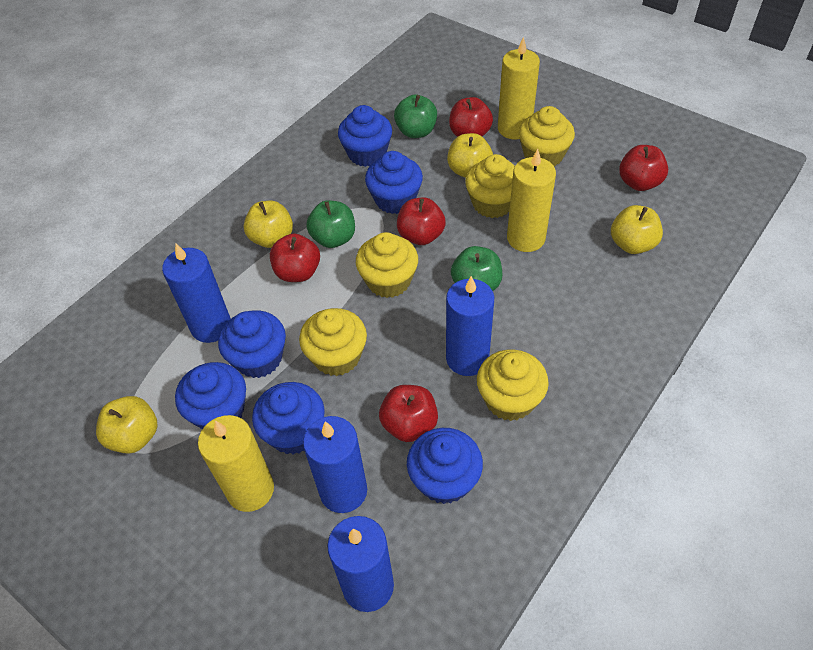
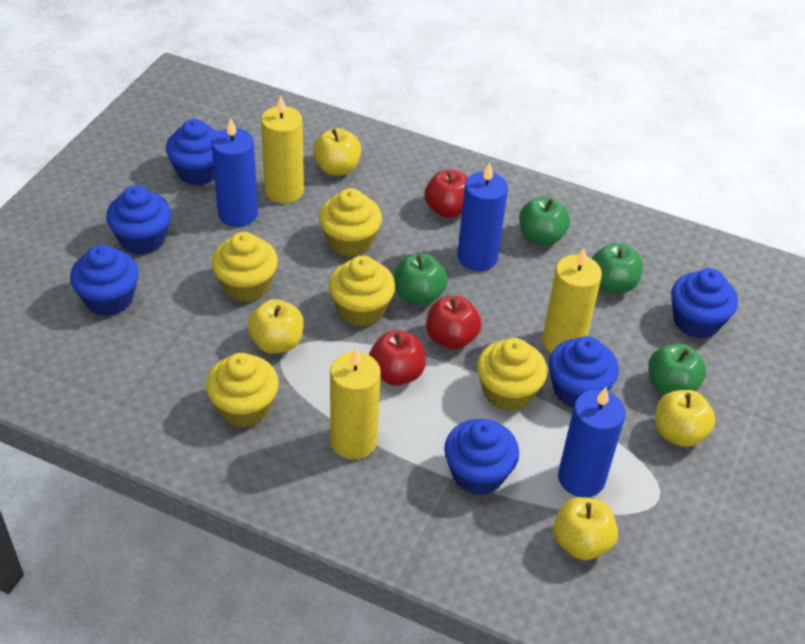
blue candle: 4 -> 3
green apple: 3 -> 4
red apple: 5 -> 3

